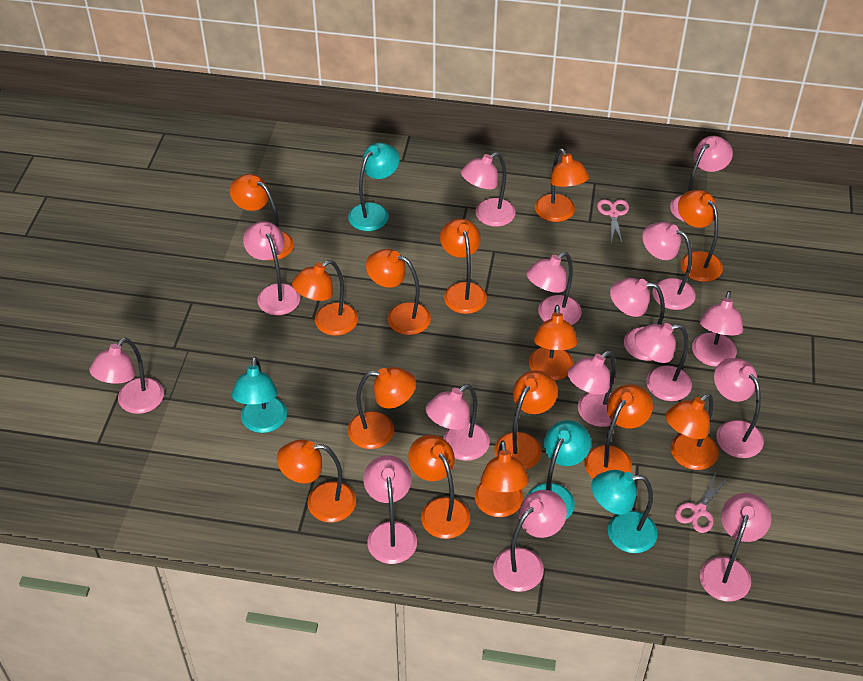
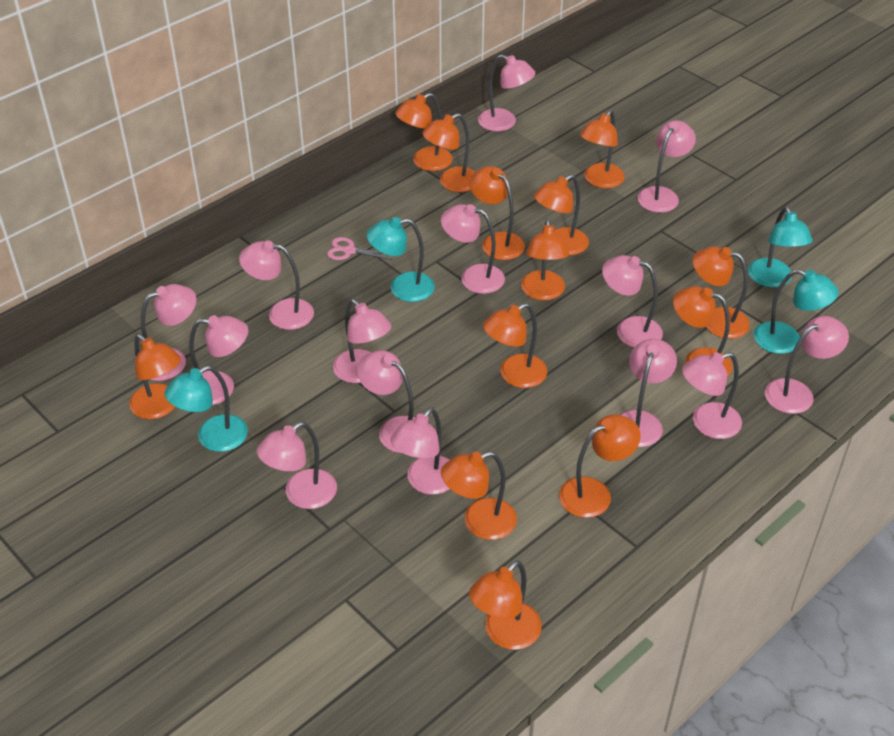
orange lamp: 14 -> 13
pink lamp: 15 -> 14
pink scissors: 2 -> 1

